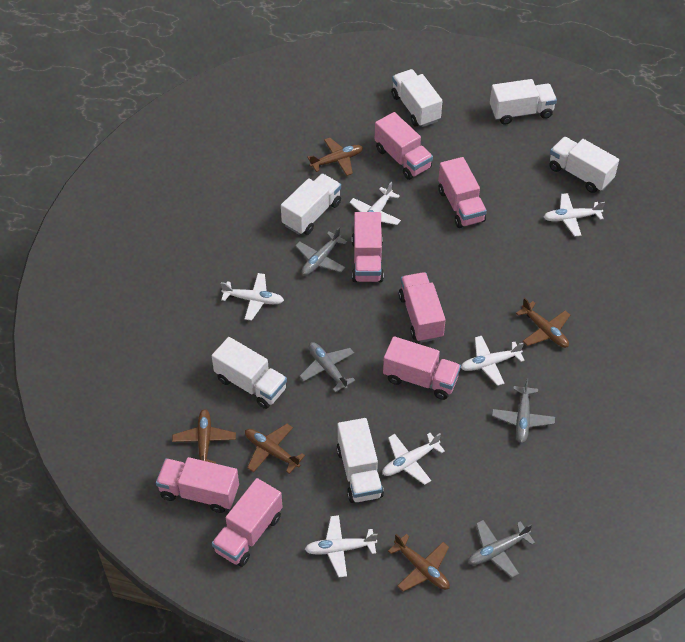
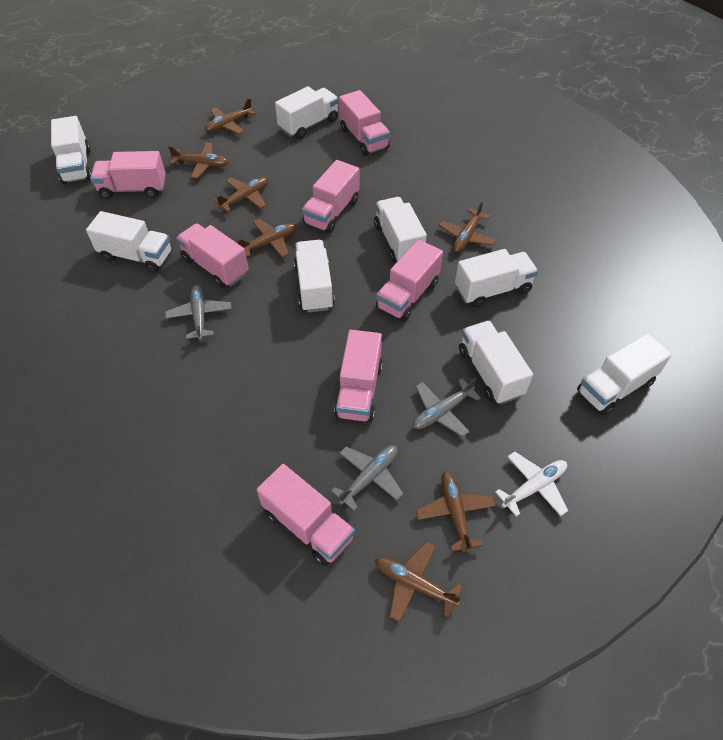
brown plane: 5 -> 7
grey plane: 4 -> 3
white plane: 6 -> 1
white truck: 6 -> 8

